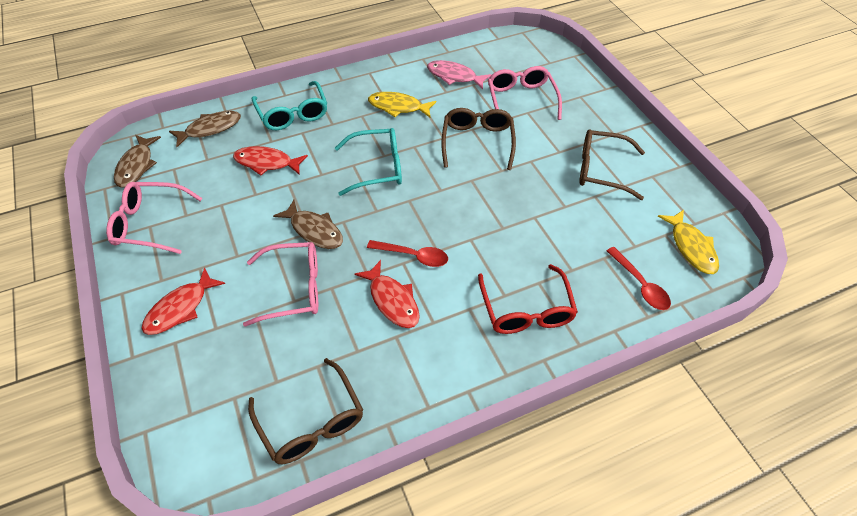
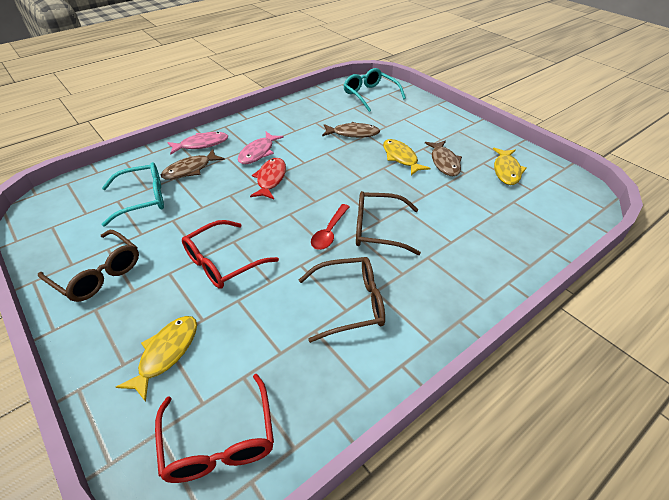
pink fish: 1 -> 2
pink glasses: 3 -> 0
red fish: 3 -> 1
red glasses: 1 -> 2
red spoon: 2 -> 1
yellow fish: 2 -> 3

